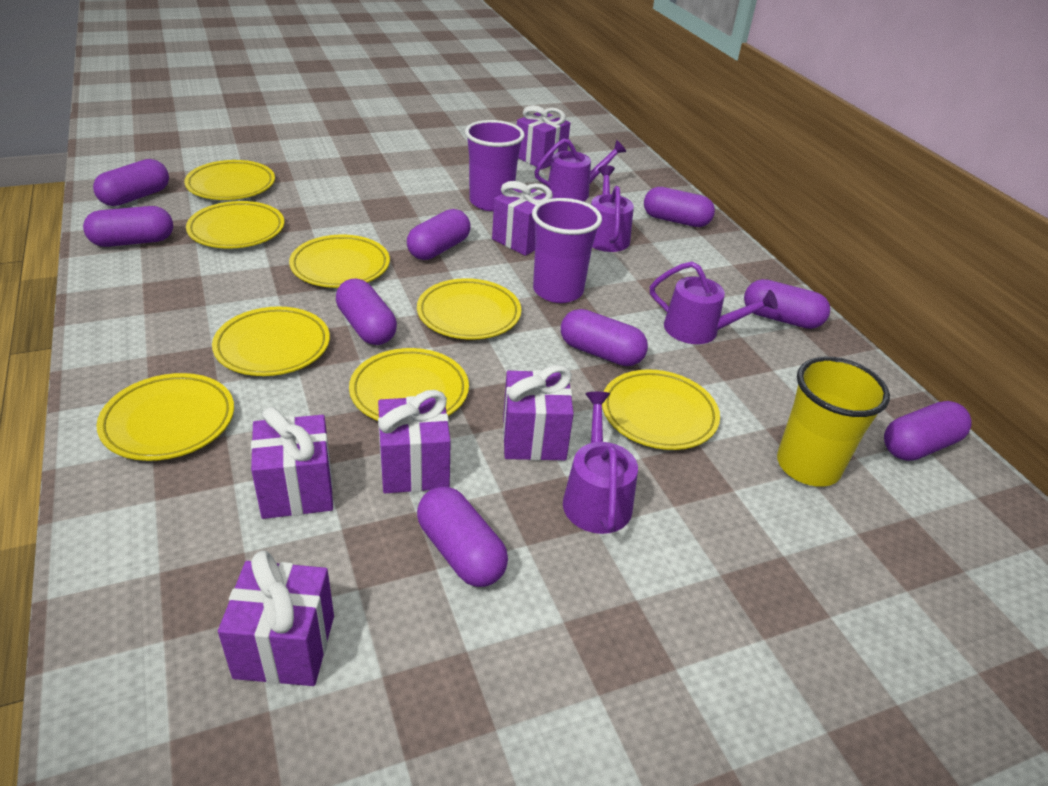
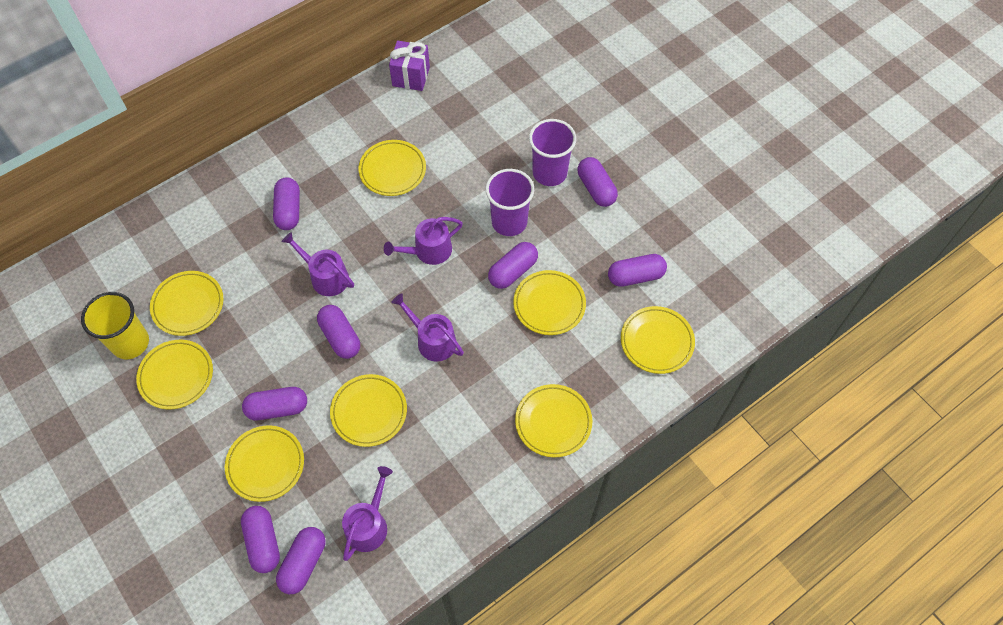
purple capsule: 9 -> 8
purple gift: 6 -> 1

